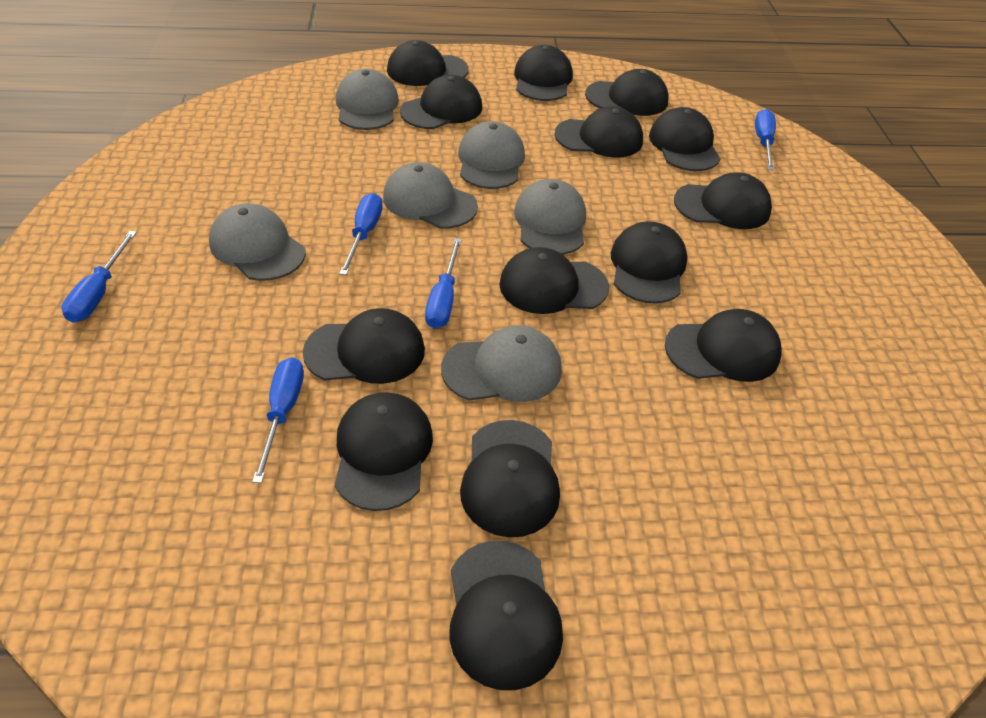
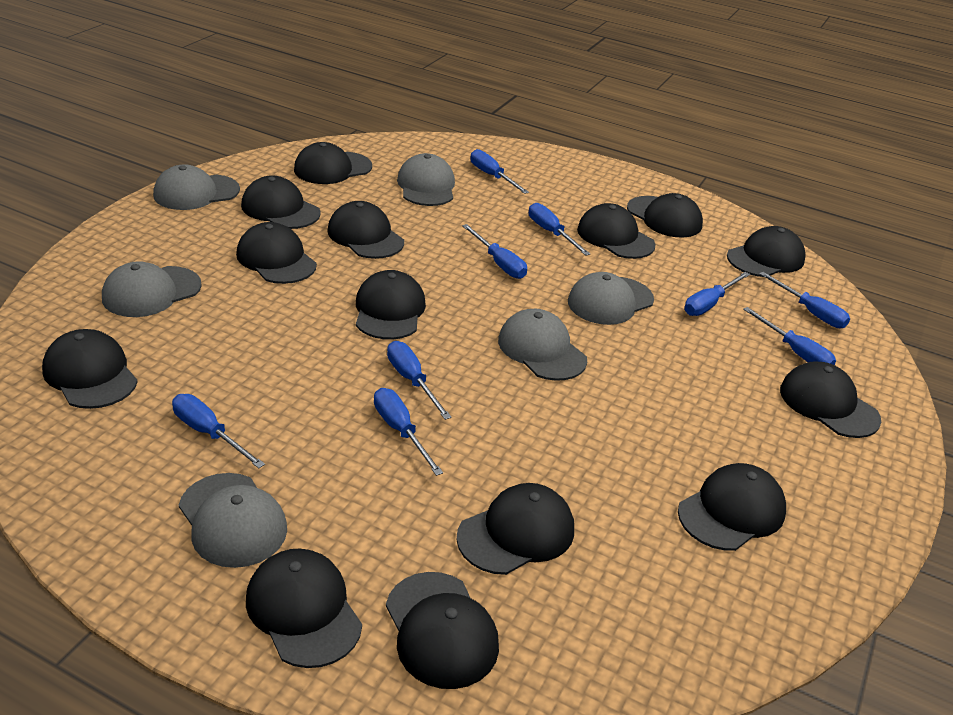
blue screwdriver: 5 -> 9

